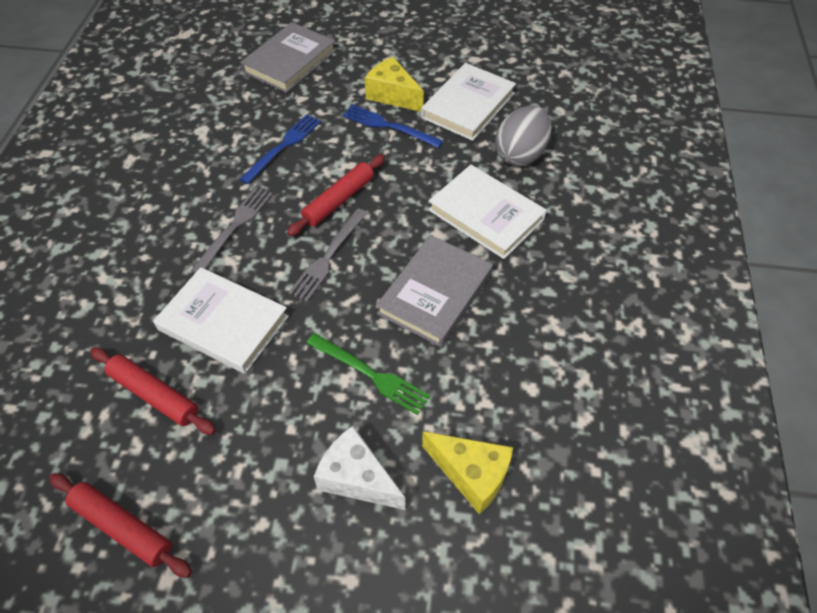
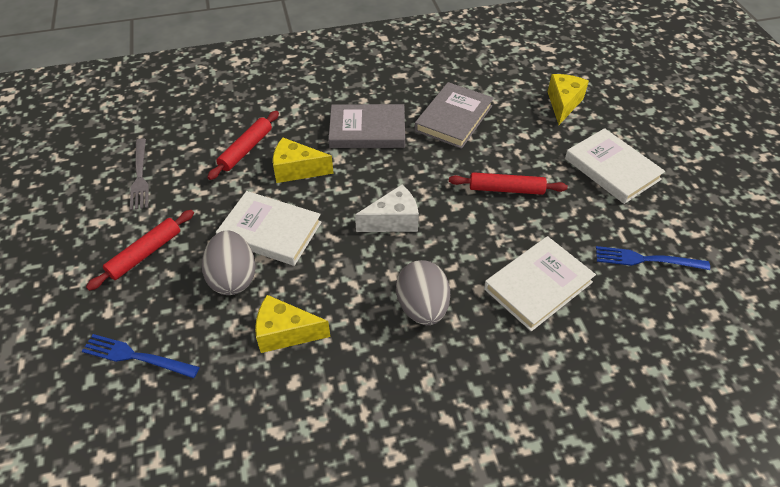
green fork: 1 -> 0
grey egg: 1 -> 2
grey fork: 2 -> 1
yellow cheese: 2 -> 3

